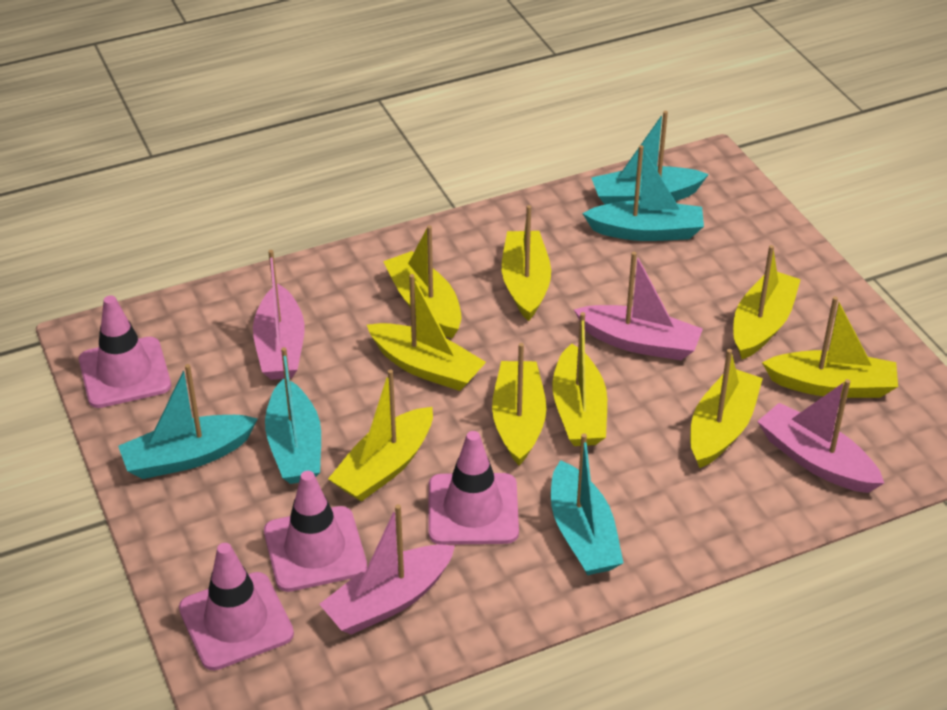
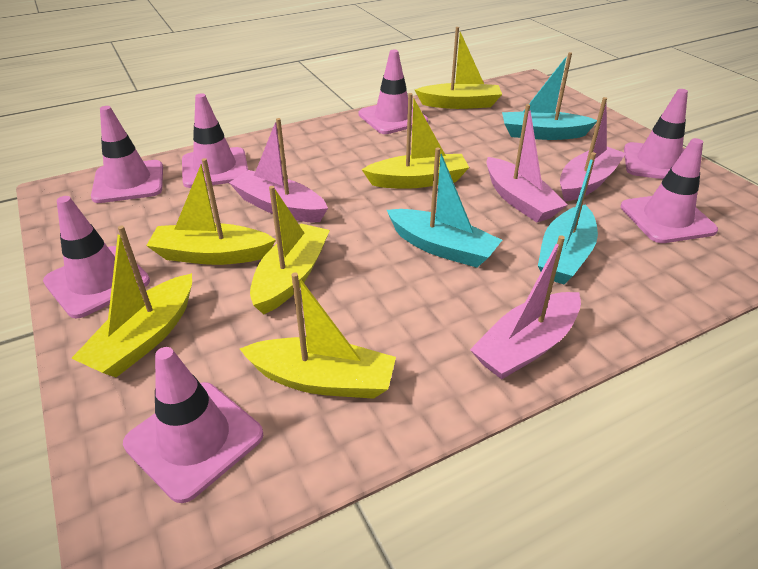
pink traffic cone: 4 -> 7
turquoise boat: 5 -> 3
yellow boat: 9 -> 6

